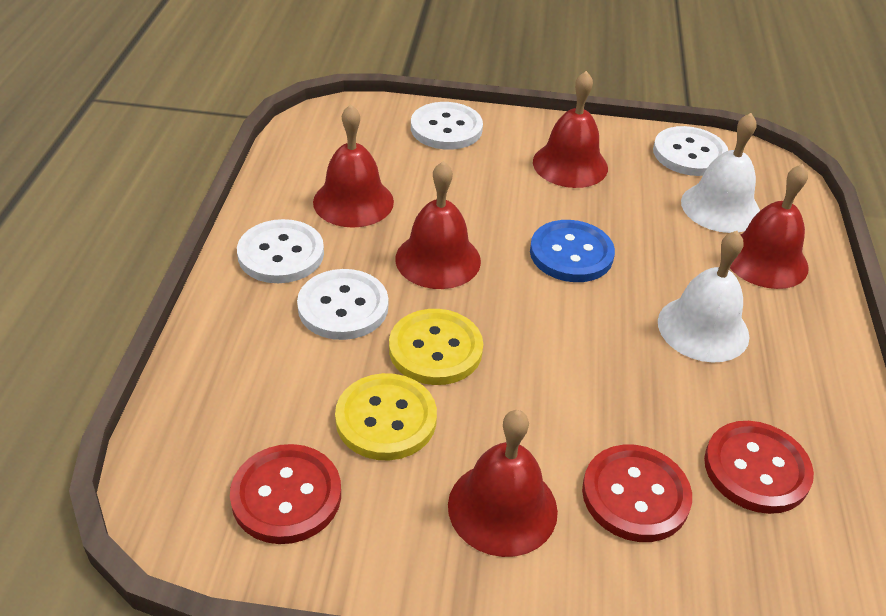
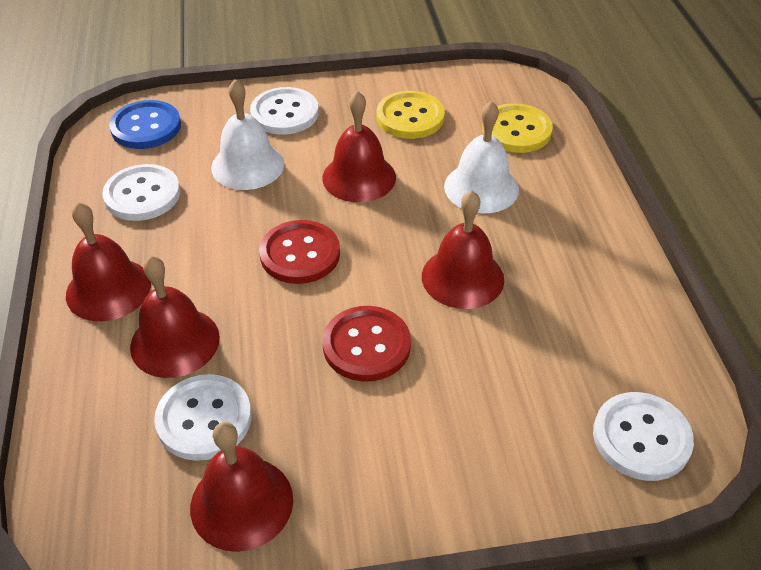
red button: 3 -> 2

